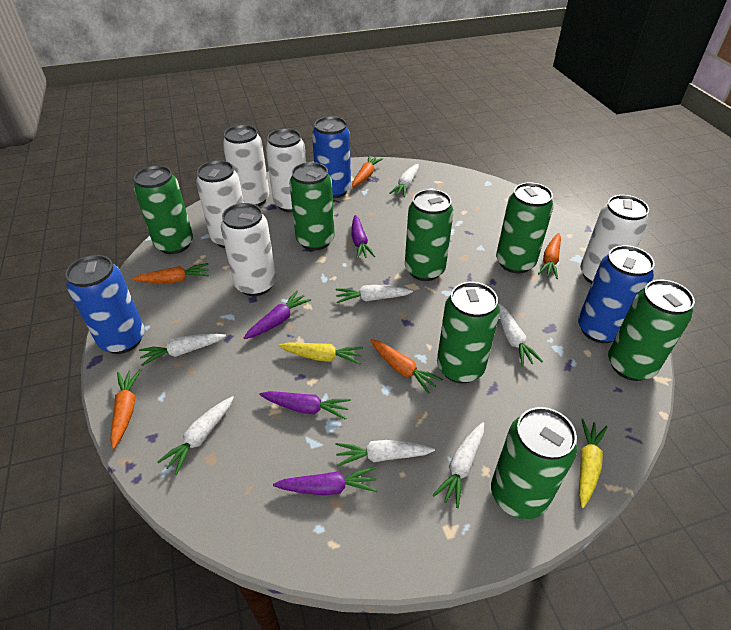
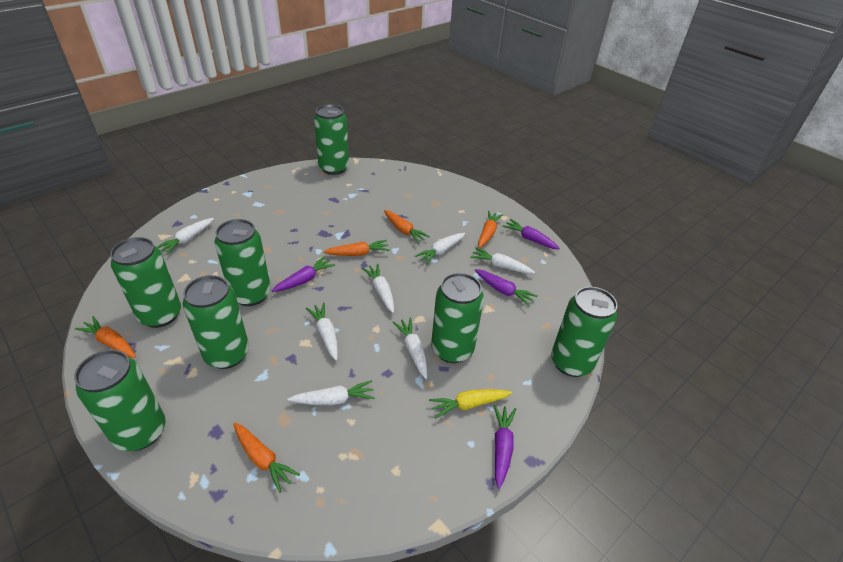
blue can: 3 -> 0
white can: 5 -> 0
yellow carrot: 2 -> 1

